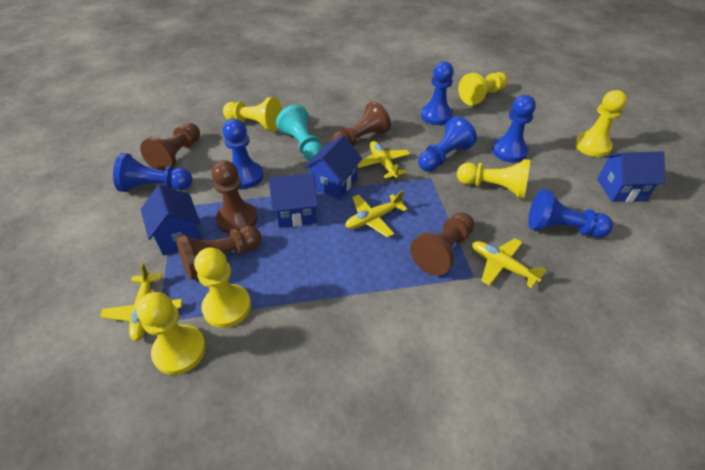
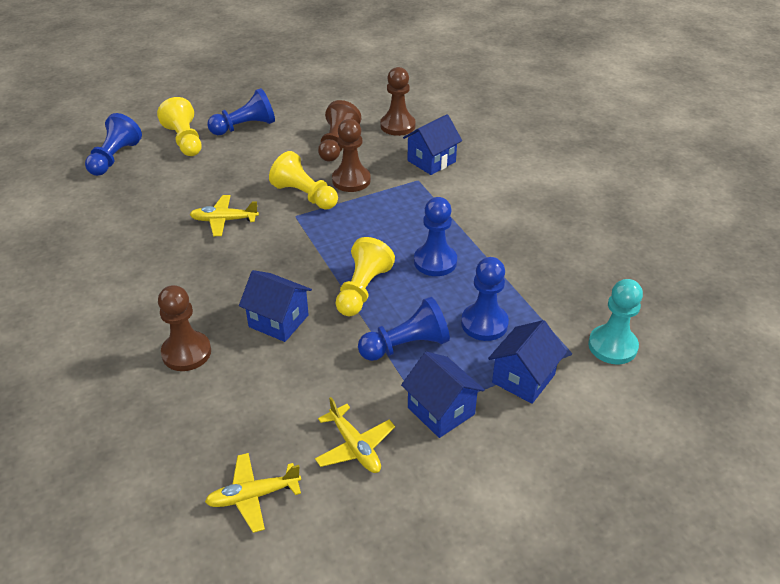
blue pawn: 6 -> 5
brown pawn: 5 -> 4
yellow pawn: 6 -> 3
yellow plane: 4 -> 3

